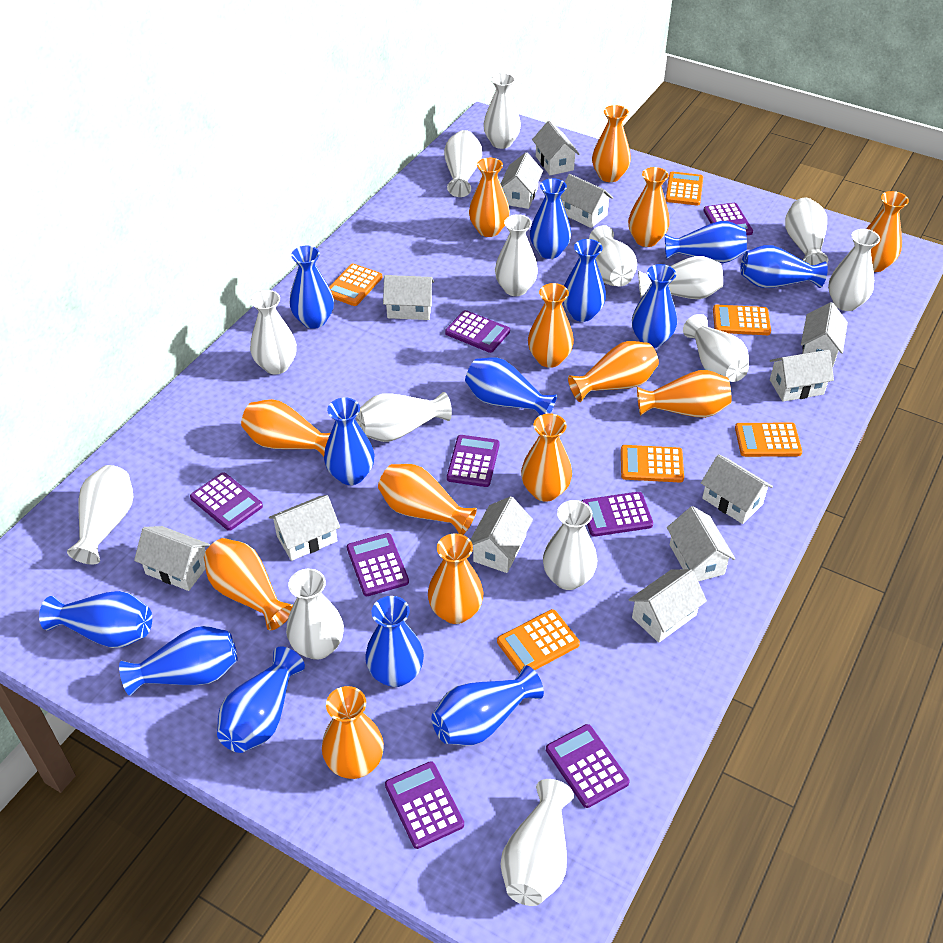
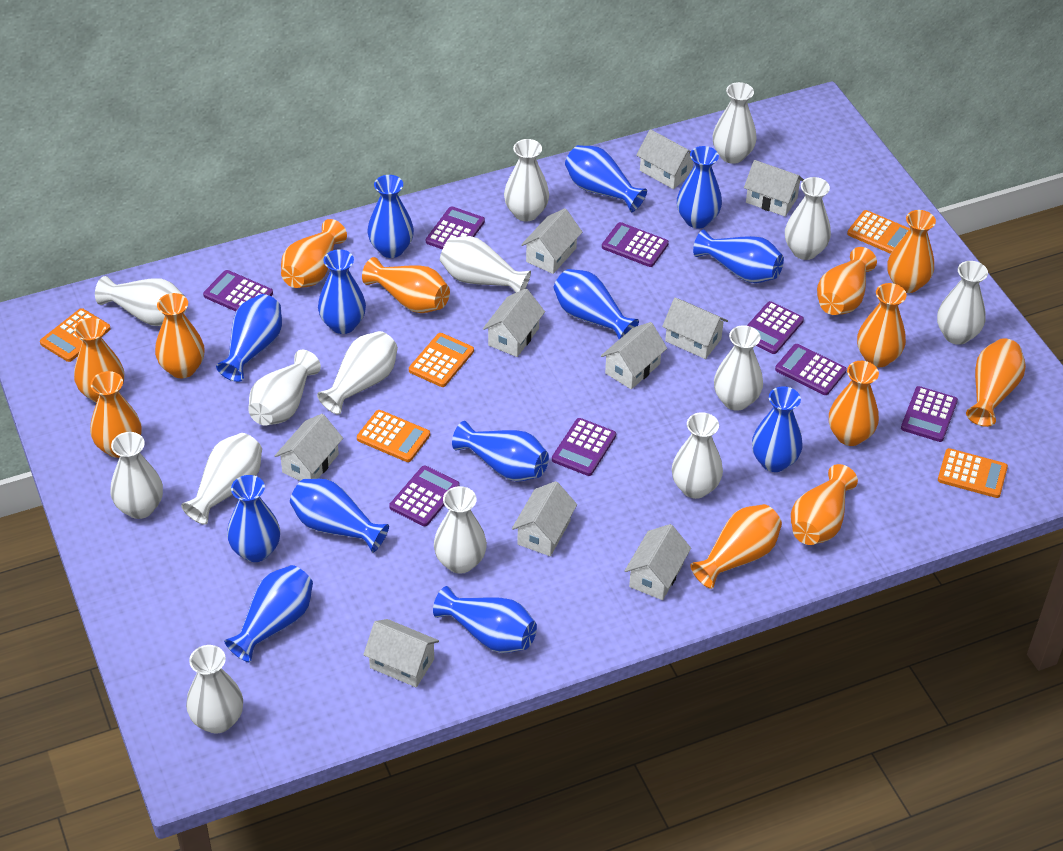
orange calculator: 6 -> 5
orange vase: 13 -> 12
white house: 12 -> 10

